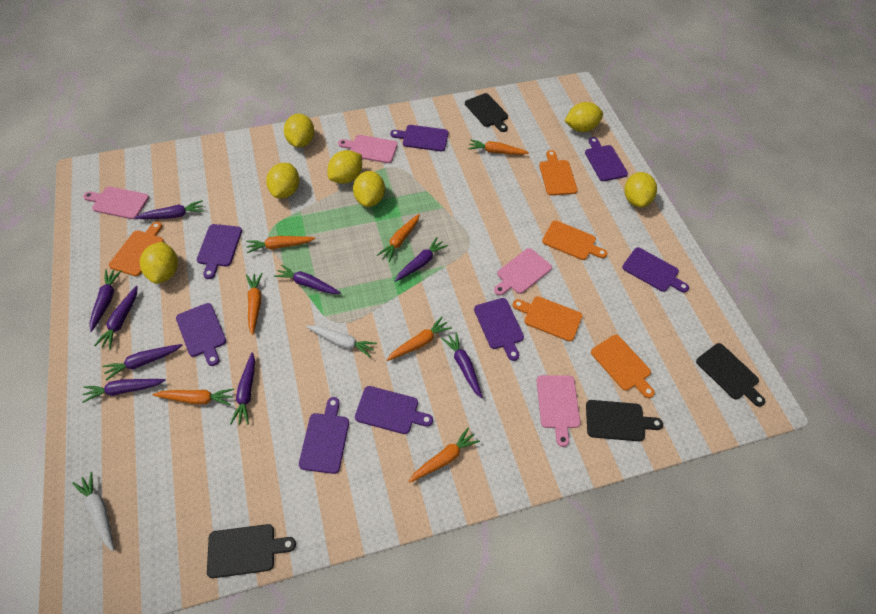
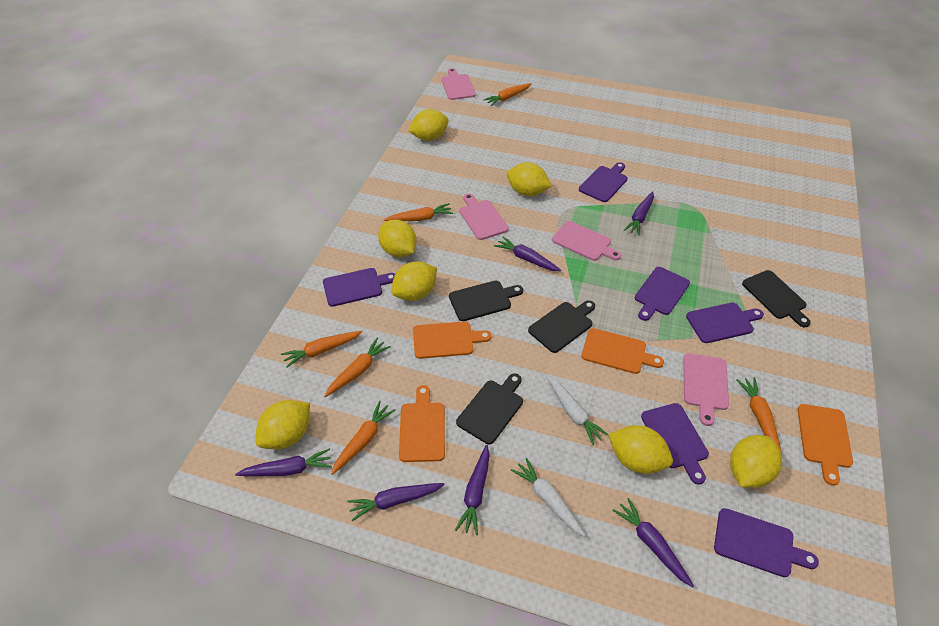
orange carrot: 7 -> 6
orange cutting board: 5 -> 4
purple carrot: 9 -> 6
purple cutting board: 8 -> 6

